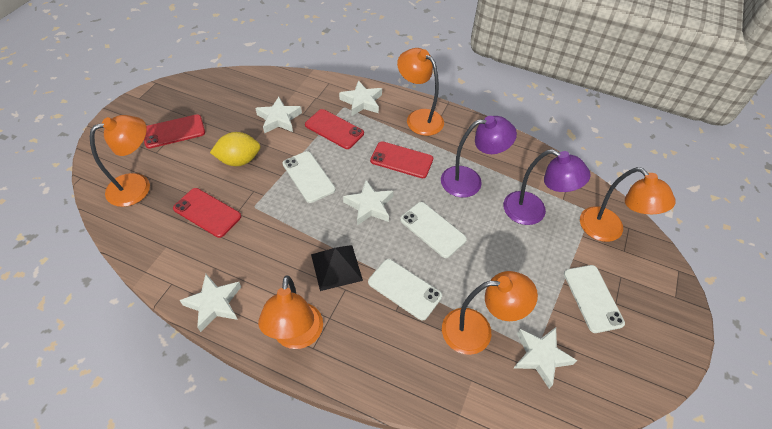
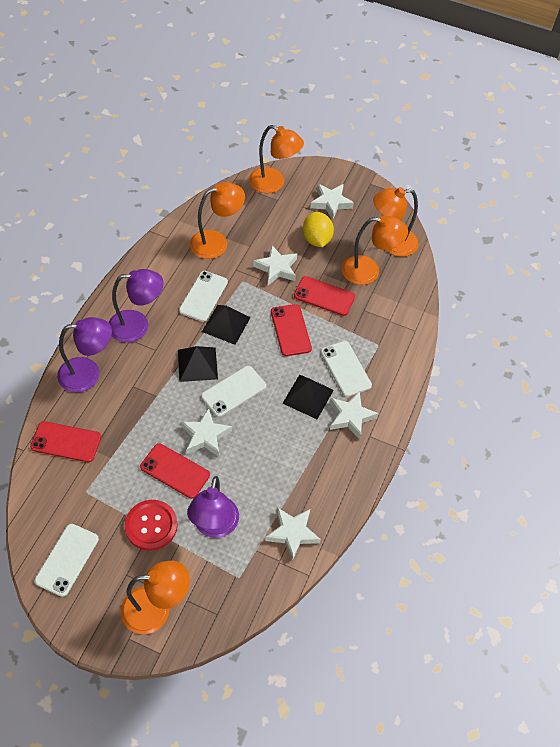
black pyramid: 1 -> 3
purple lamp: 2 -> 3
red button: 0 -> 1

